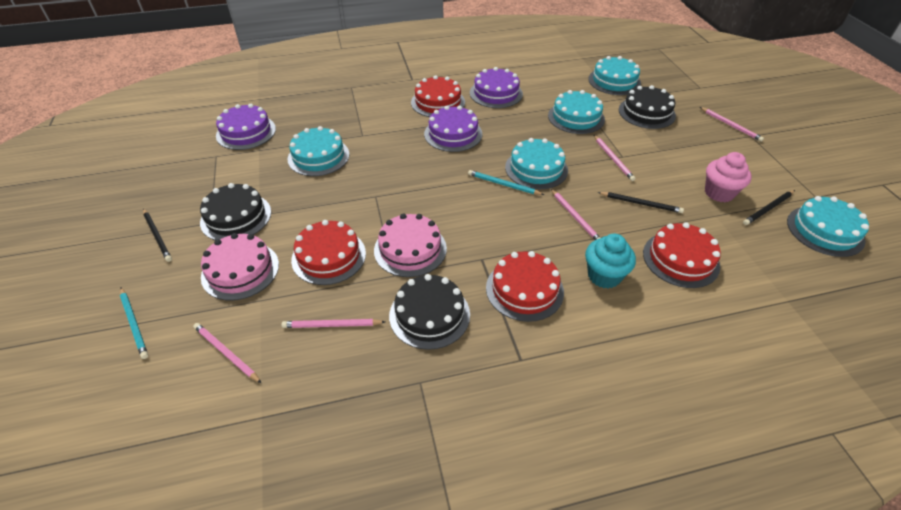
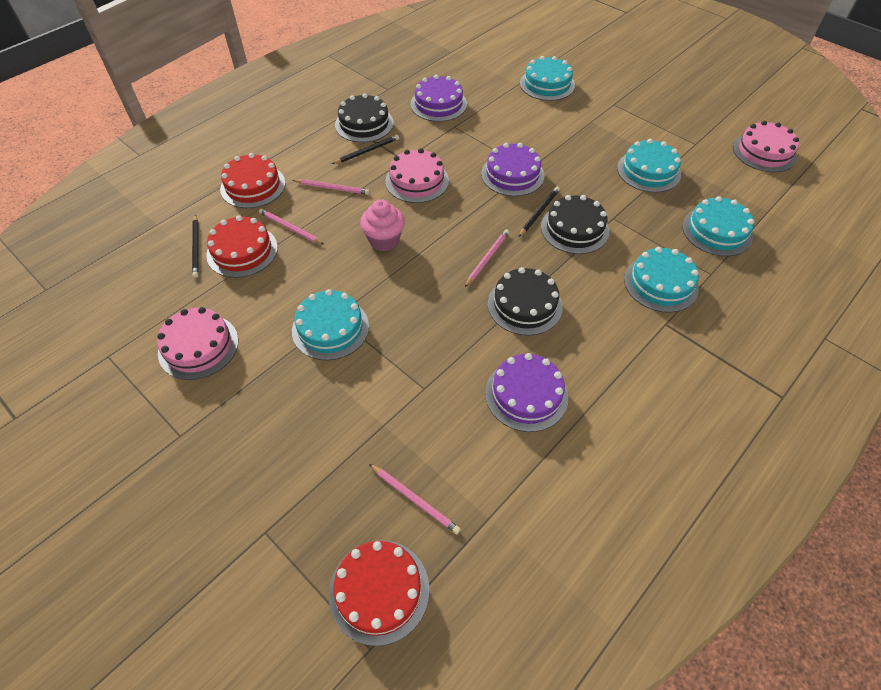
pink cake: 2 -> 3
pink pencil: 5 -> 4
red cake: 4 -> 3
turquoise cupcake: 1 -> 0
turquoise pencil: 2 -> 0

